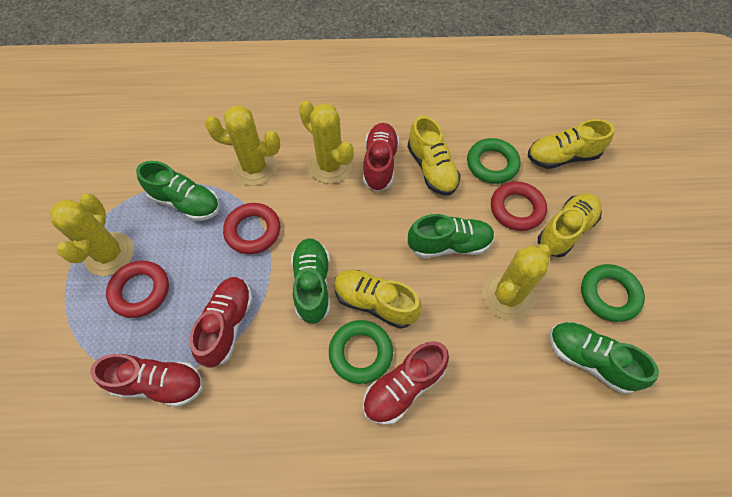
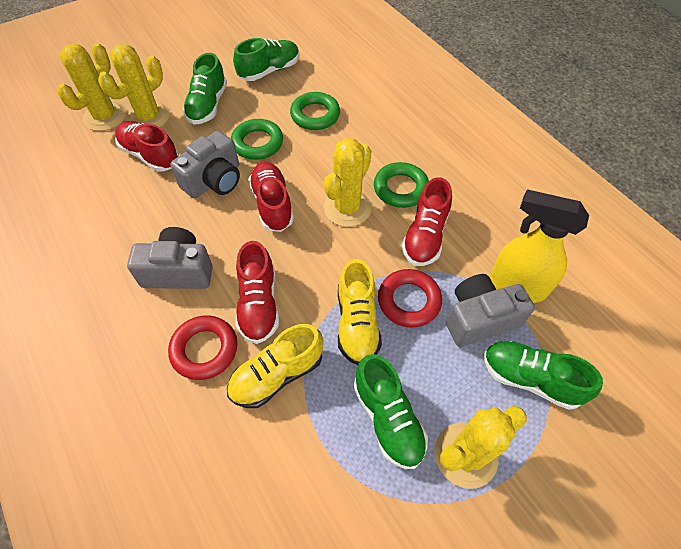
grey camera: 0 -> 3
red ring: 3 -> 2
yellow shoe: 4 -> 2
yellow spray bottle: 0 -> 1

